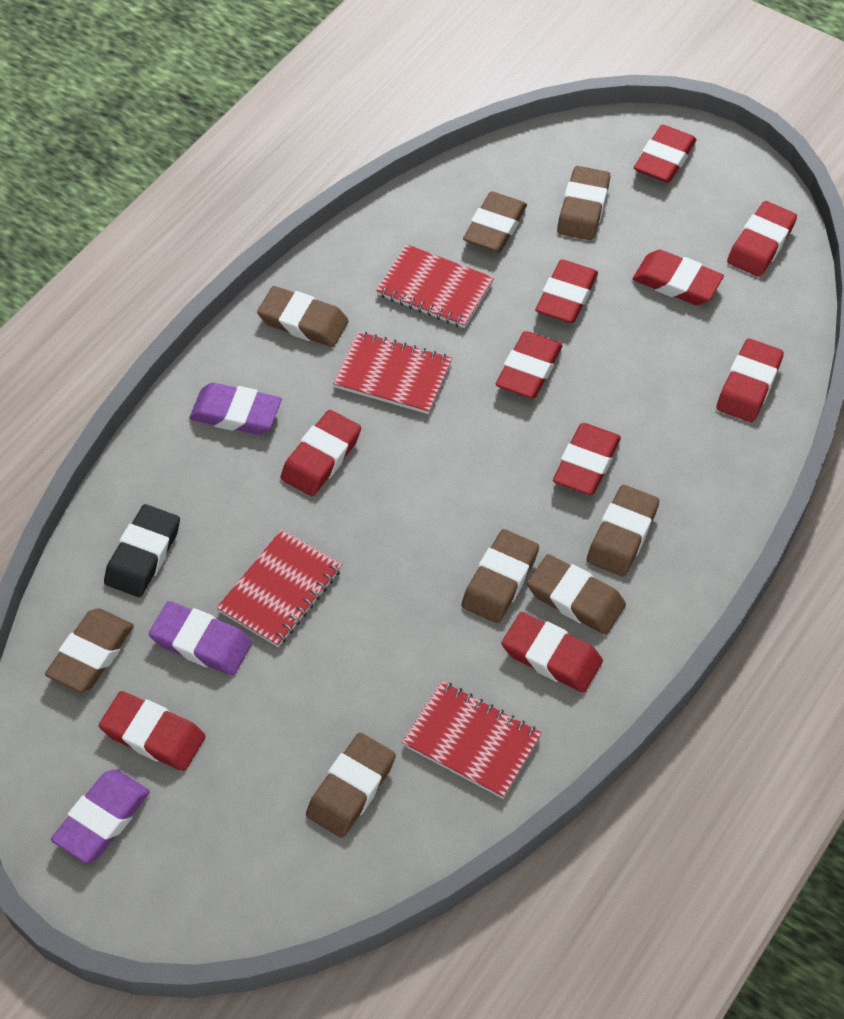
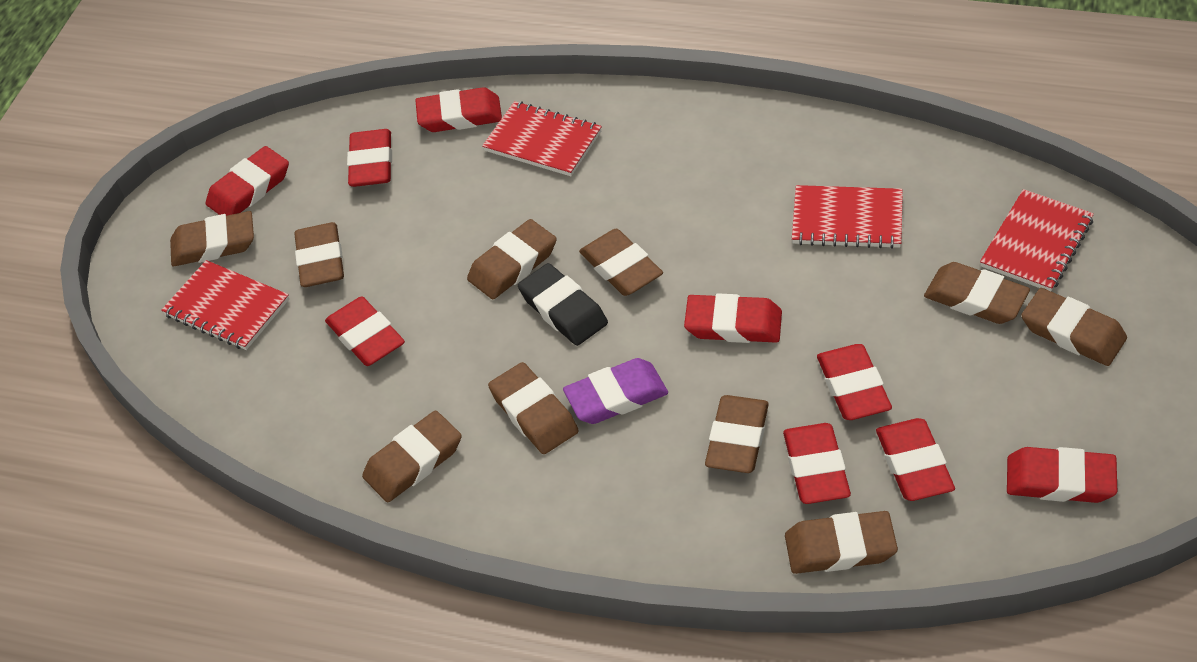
brown eraser: 8 -> 10
purple eraser: 3 -> 1
red eraser: 10 -> 9

